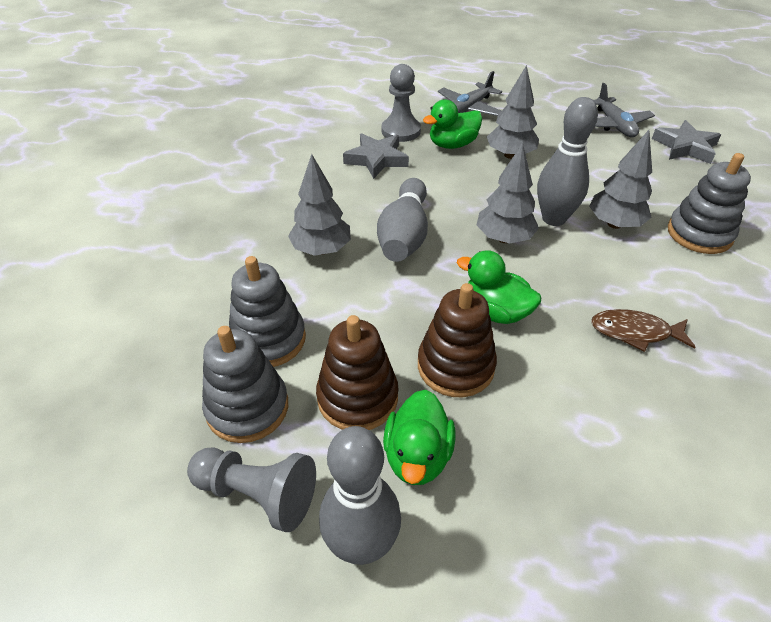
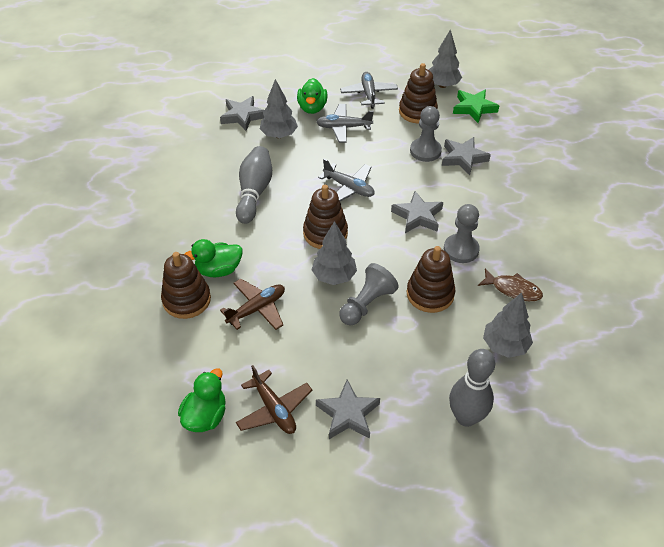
brown plane: 0 -> 2
brown stacking toy: 2 -> 4
green star: 0 -> 1
grey bowling pin: 3 -> 2
grey pawn: 2 -> 3
grey plane: 2 -> 3
grey stacking toy: 3 -> 0
grey star: 2 -> 4

